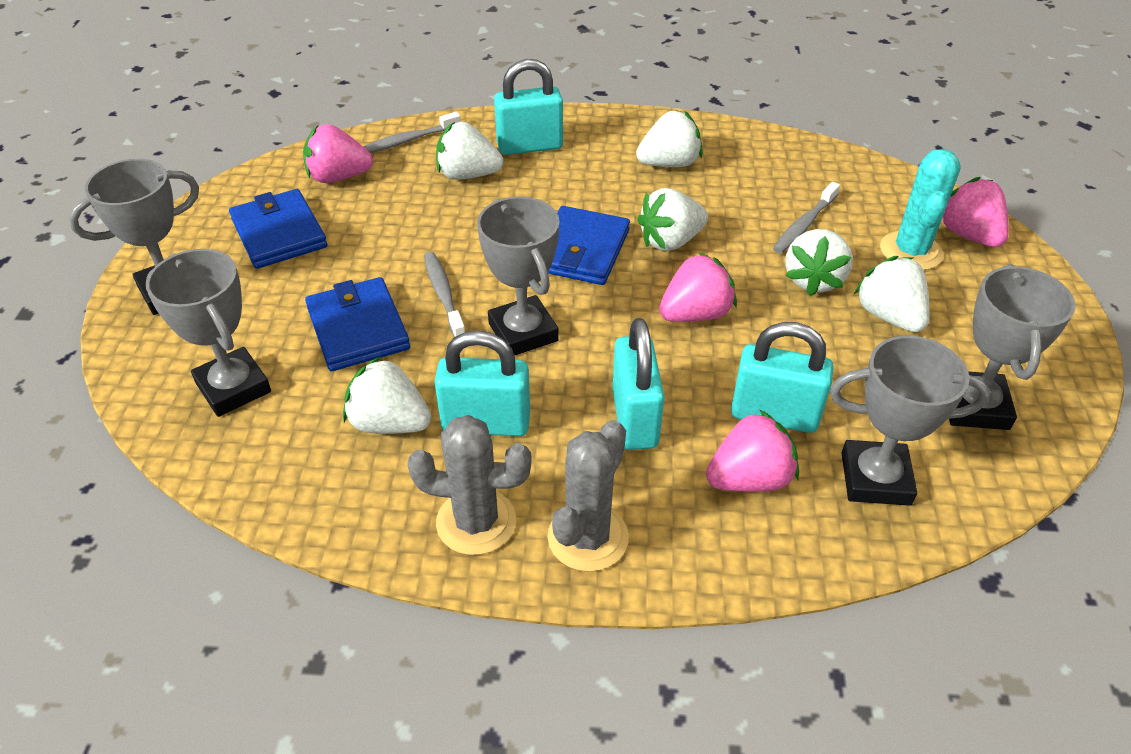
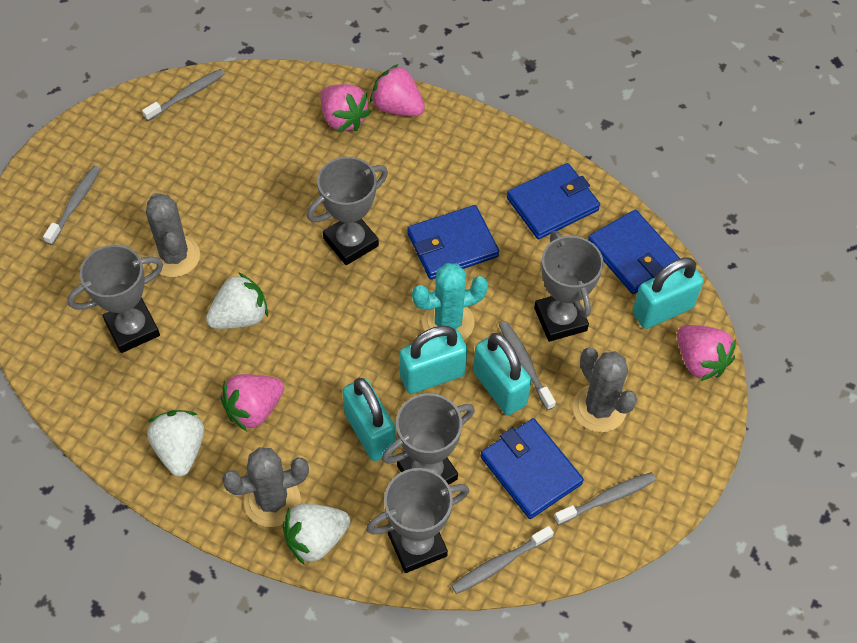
blue wallet: 3 -> 4
grey cactus: 2 -> 3
grey toothbrush: 3 -> 5
white strawberry: 6 -> 3

